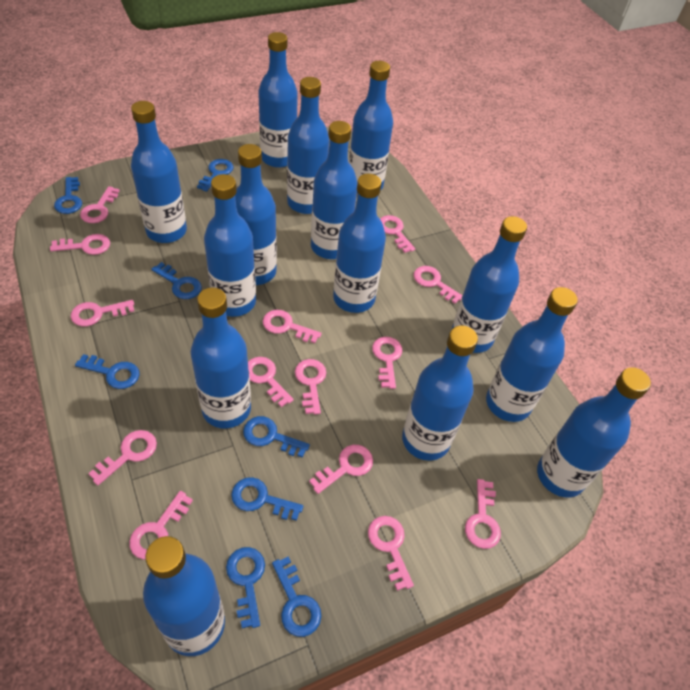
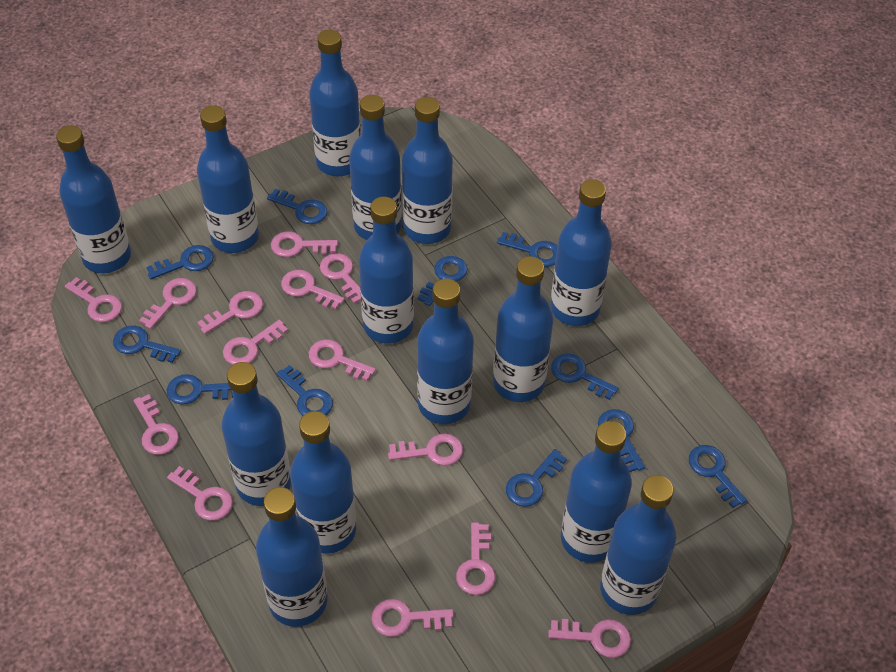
blue key: 8 -> 11

